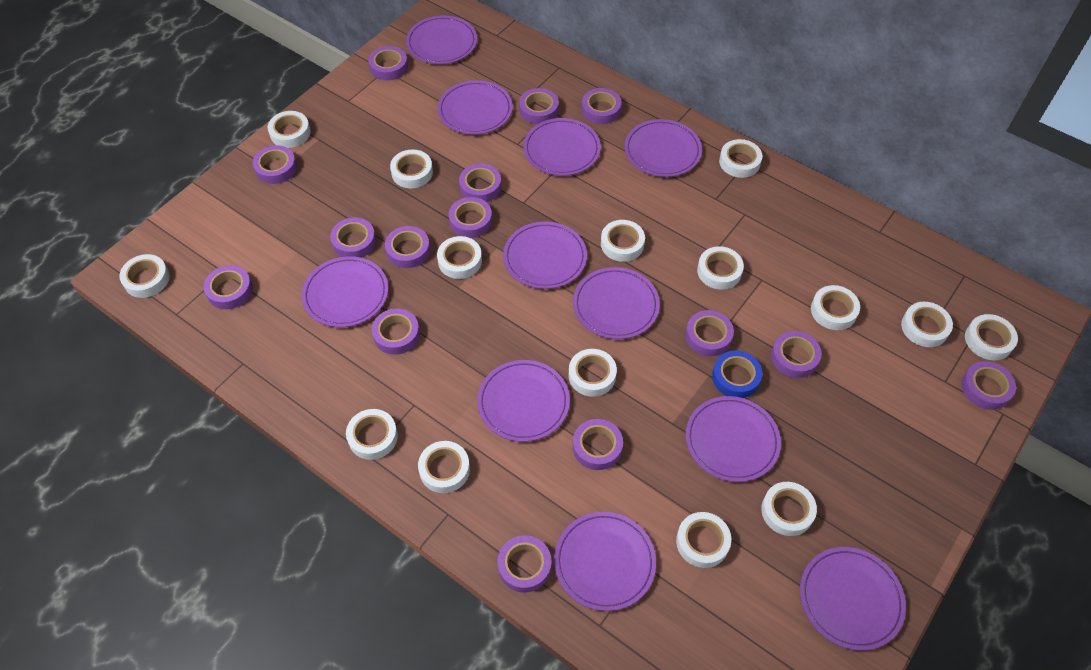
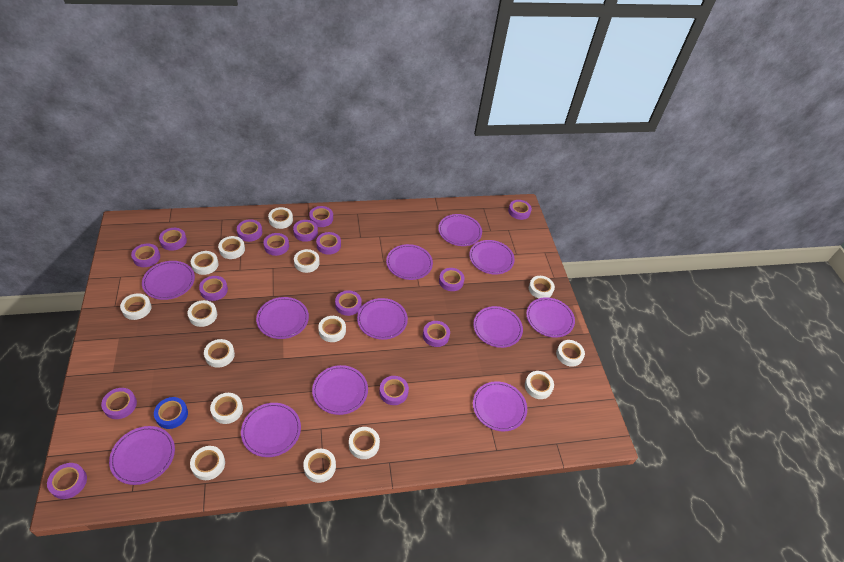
purple plate: 11 -> 12

